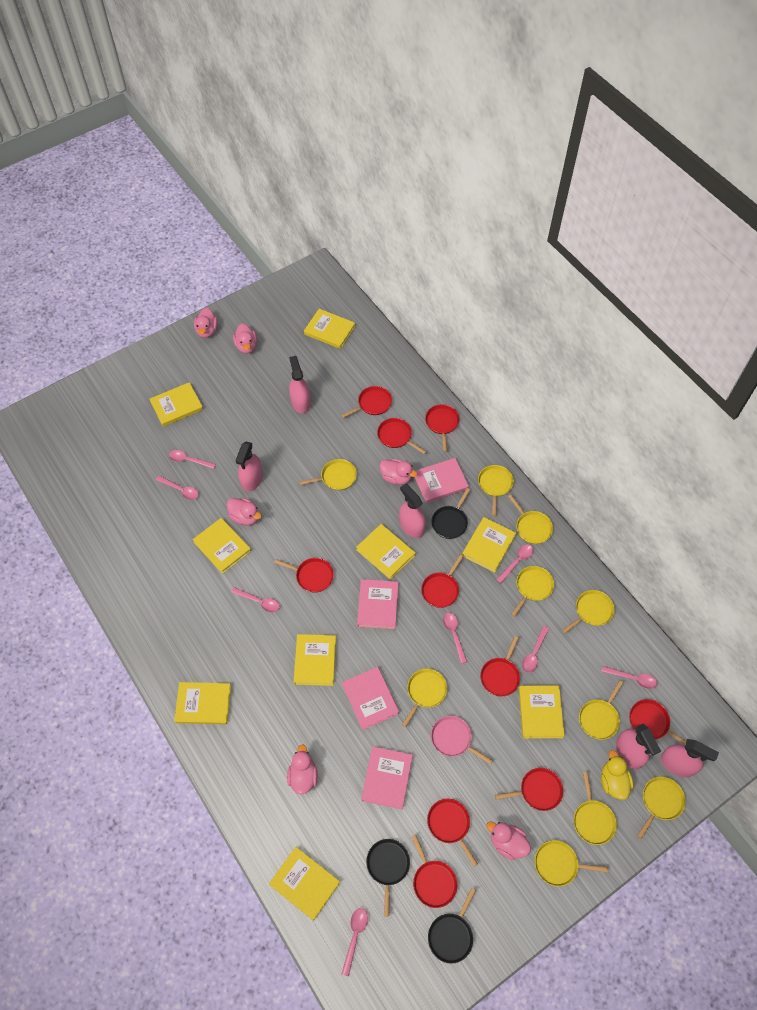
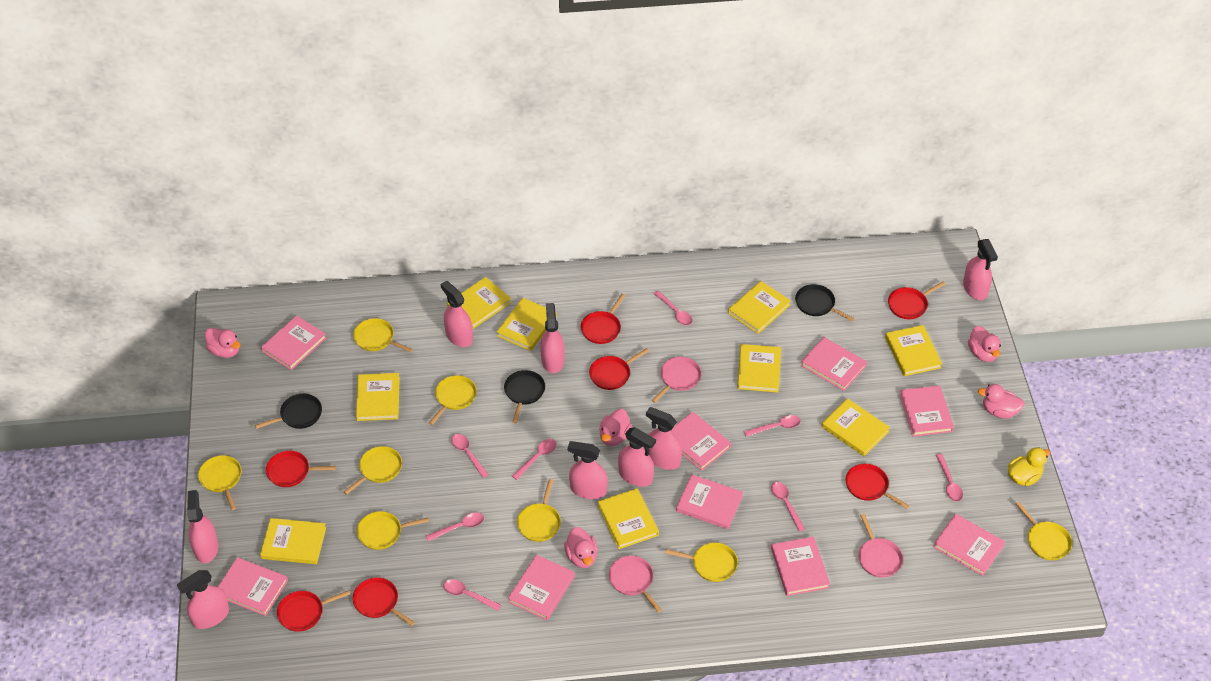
pink book: 4 -> 9
pink duck: 6 -> 5
pink pan: 1 -> 3
pink spray bottle: 5 -> 8
red pan: 10 -> 7
yellow pan: 10 -> 8

